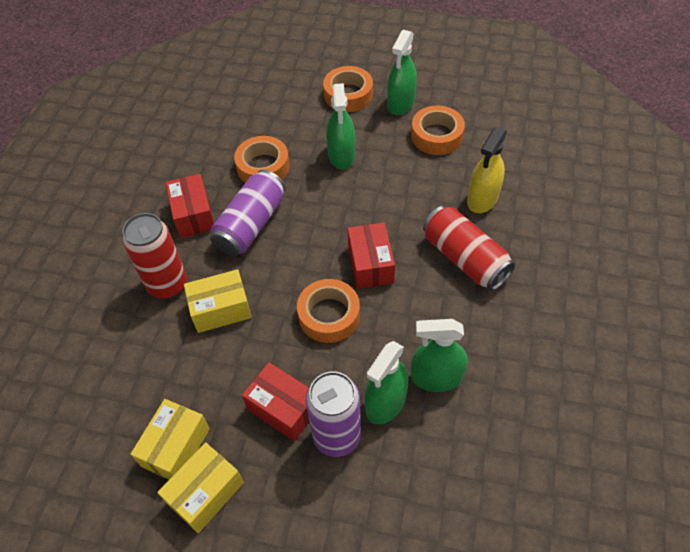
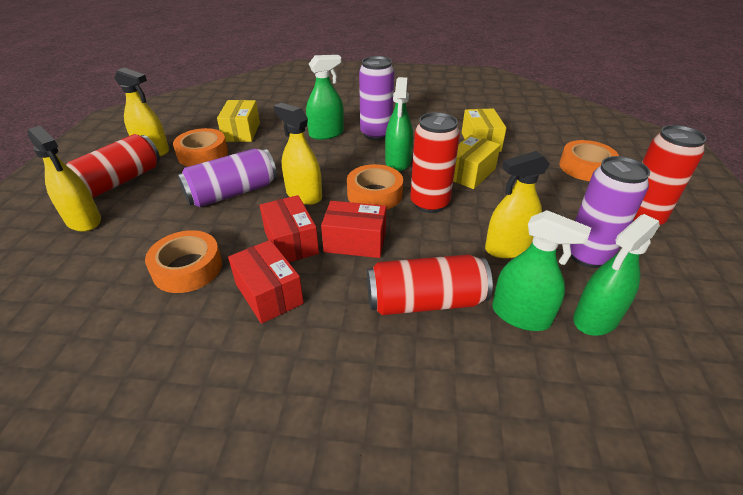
purple can: 2 -> 3
red can: 2 -> 4
yellow spray bottle: 1 -> 4

